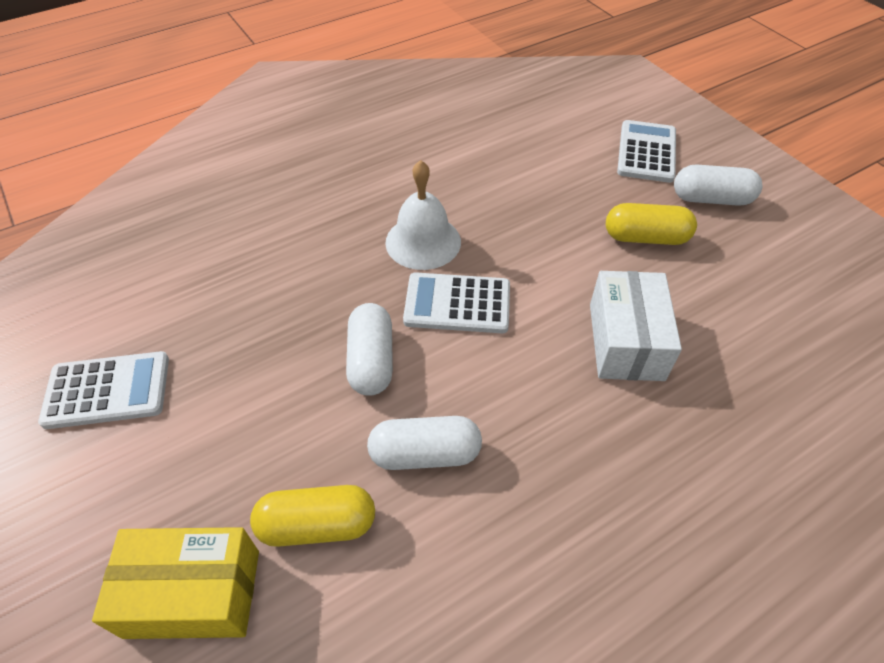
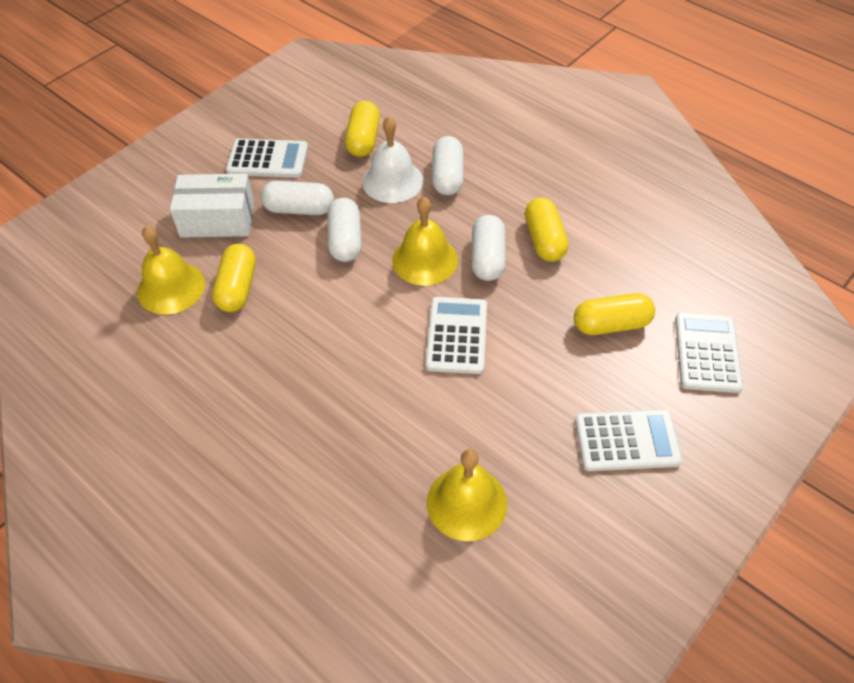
white calculator: 3 -> 4
white capsule: 3 -> 4
yellow bell: 0 -> 3
yellow box: 1 -> 0
yellow capsule: 2 -> 4

